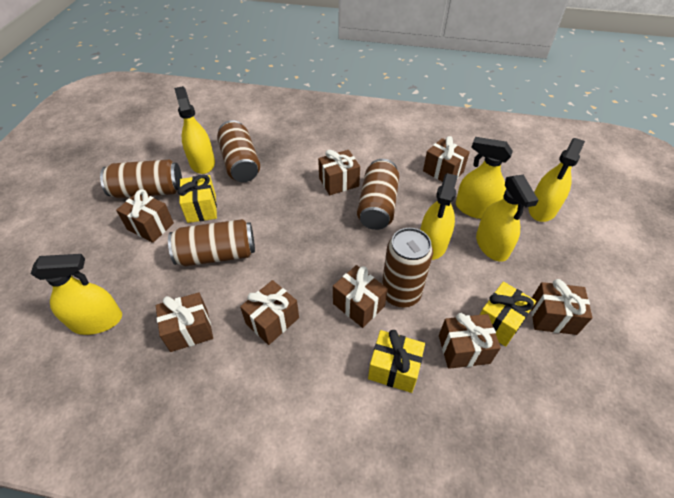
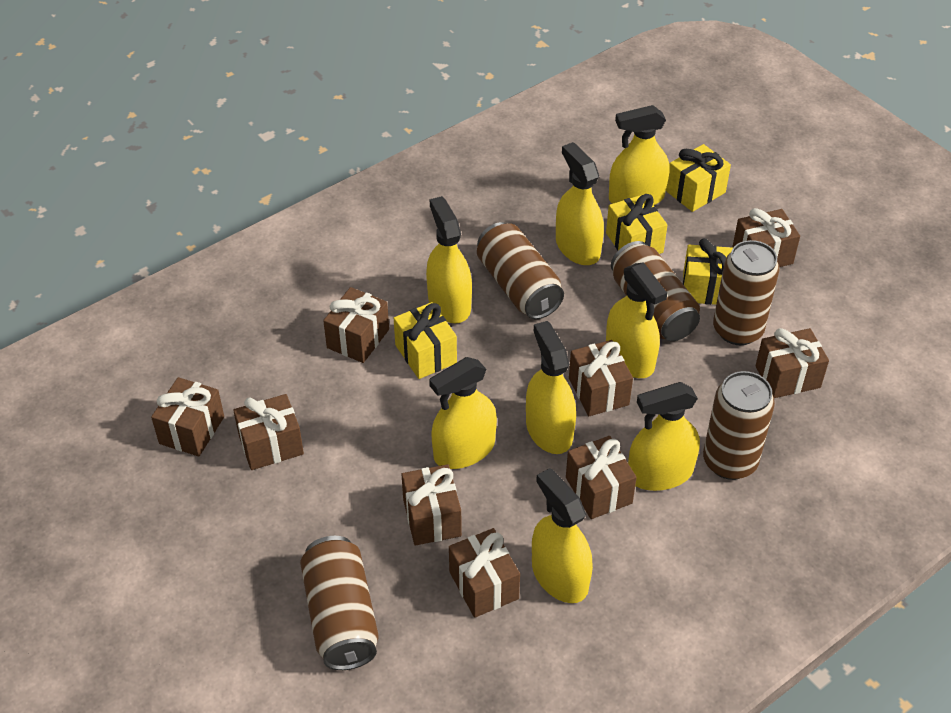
brown gift: 8 -> 9
yellow gift: 3 -> 4
yellow spray bottle: 6 -> 8

